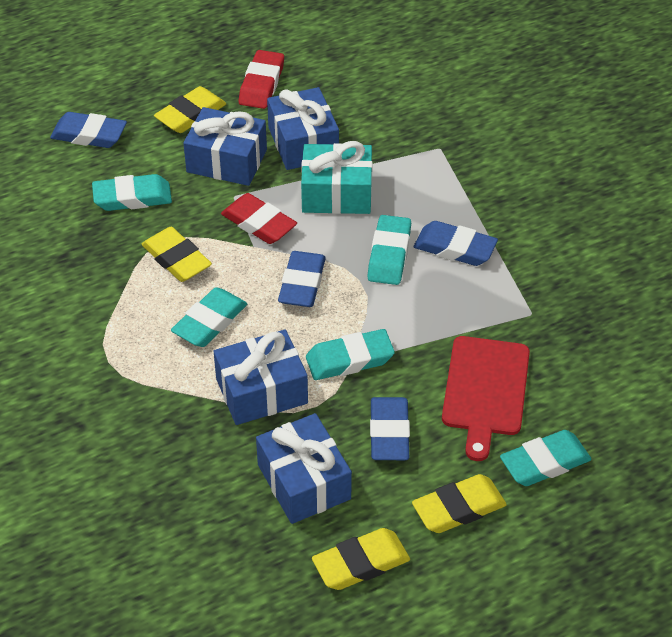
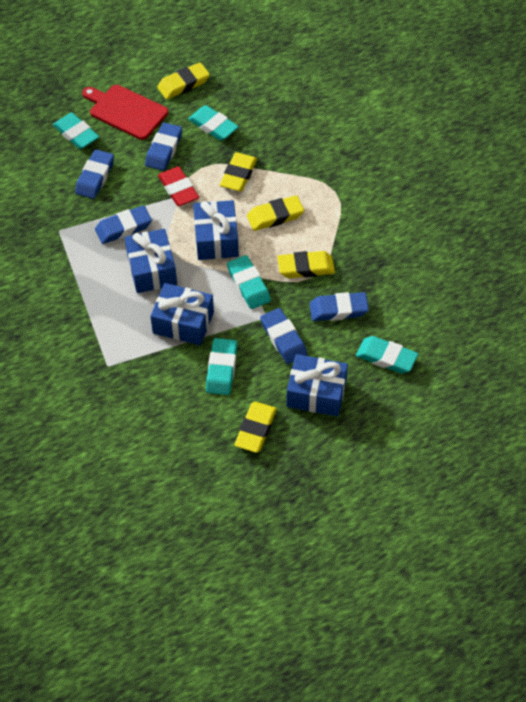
blue eraser: 4 -> 5
red eraser: 2 -> 1
turquoise gift: 1 -> 0
yellow eraser: 4 -> 5

